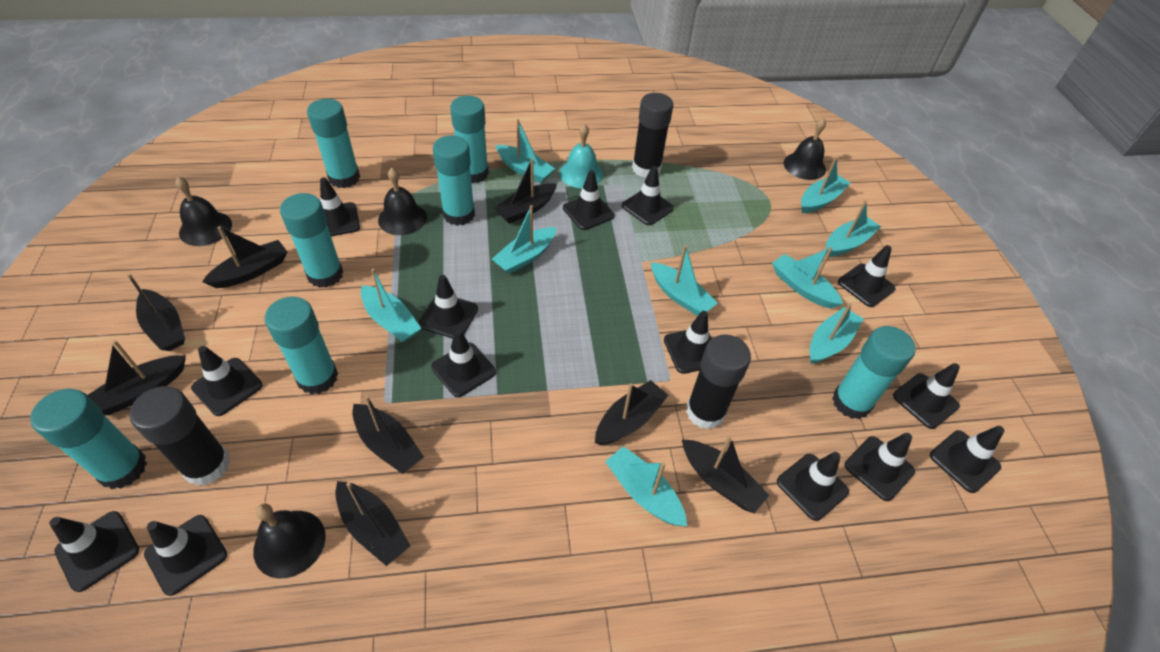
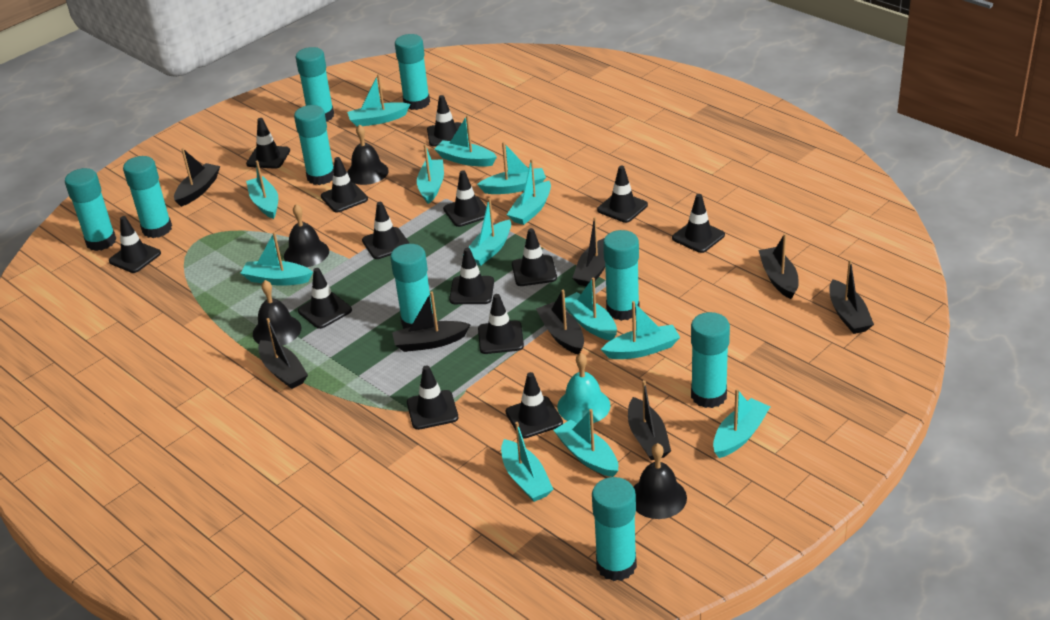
black glue stick: 3 -> 0
turquoise boat: 9 -> 13
turquoise glue stick: 7 -> 9

